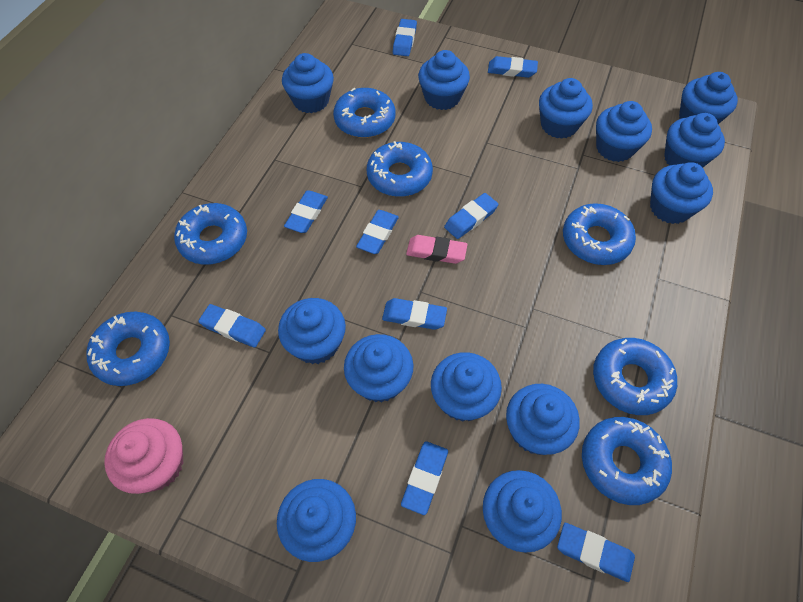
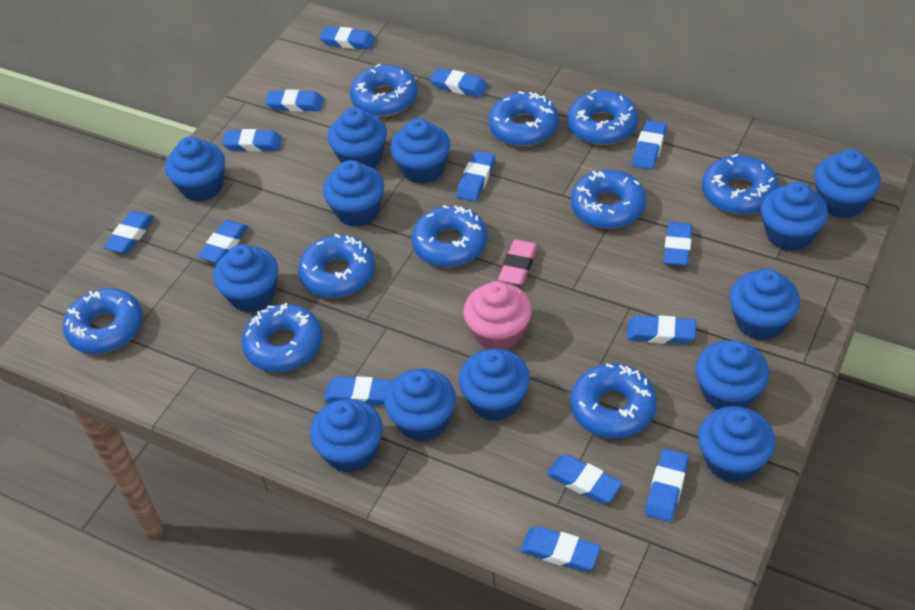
blue donut: 7 -> 10
blue eraser: 9 -> 14

